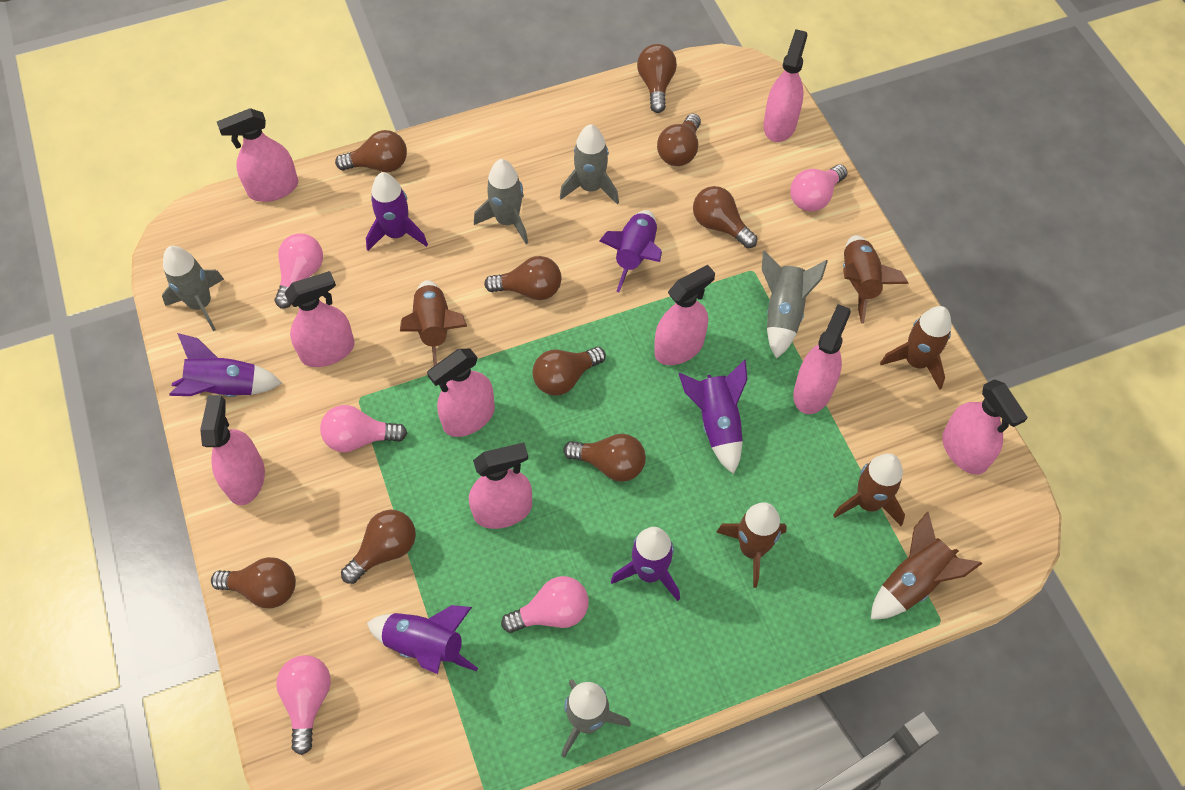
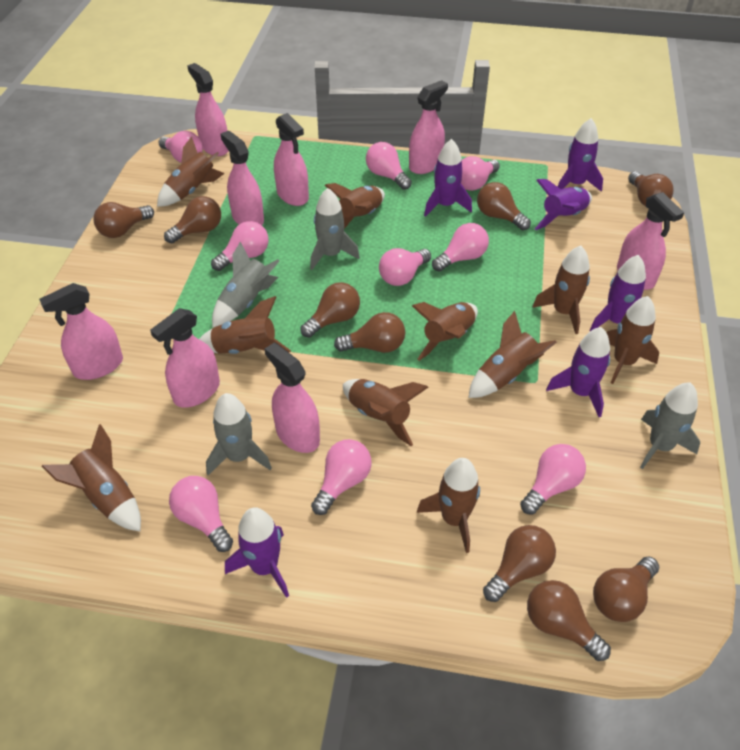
brown rocket: 6 -> 10
grey rocket: 5 -> 4
pink light bulb: 5 -> 9
pink spray bottle: 9 -> 8

